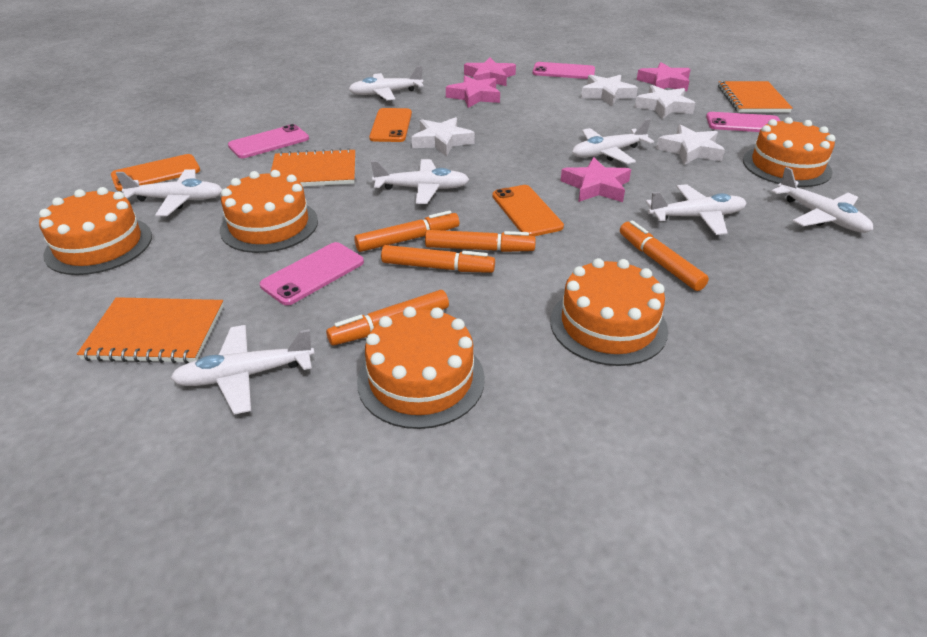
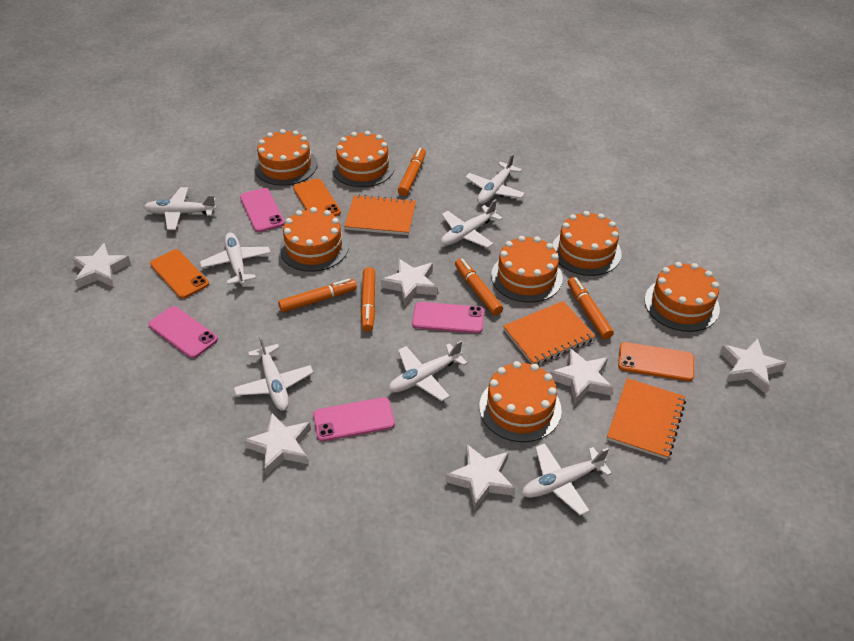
orange cake: 5 -> 7
pink star: 4 -> 0
white star: 4 -> 6

